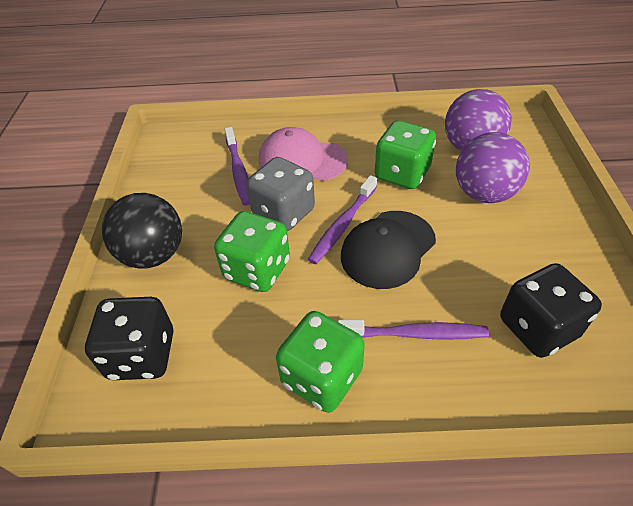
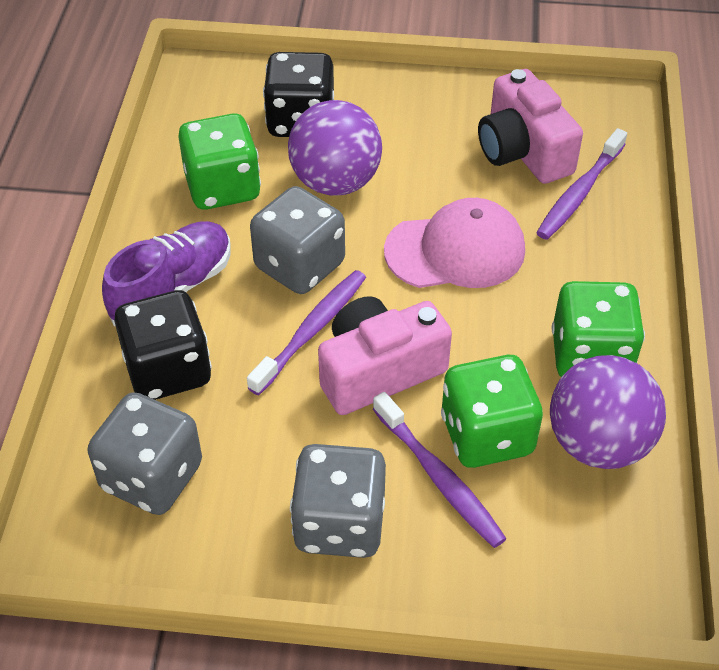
black ball: 1 -> 0
black cap: 1 -> 0
grey dice: 1 -> 3
pink camera: 0 -> 2
purple shoe: 0 -> 1

